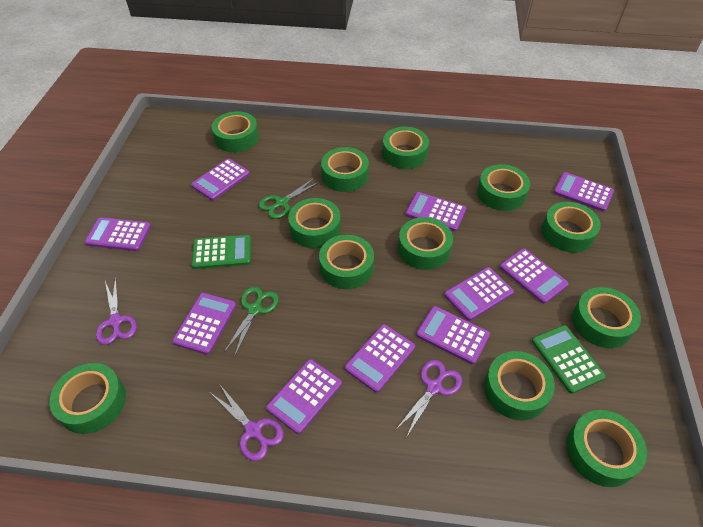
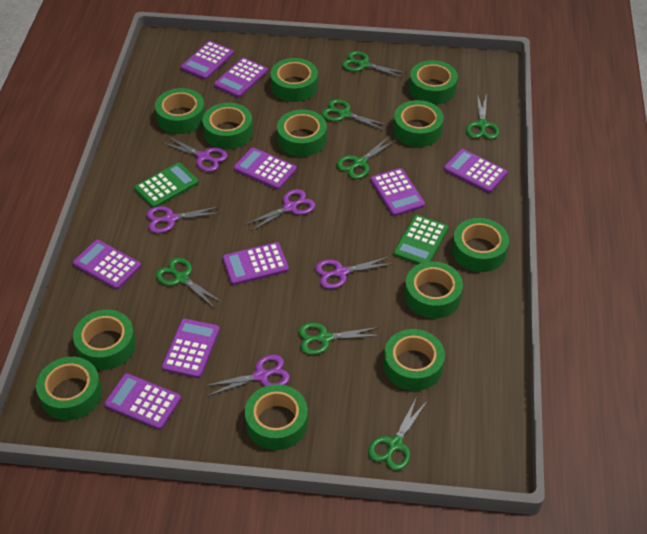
green scissors: 2 -> 7
purple calculator: 10 -> 9
purple scissors: 3 -> 5

